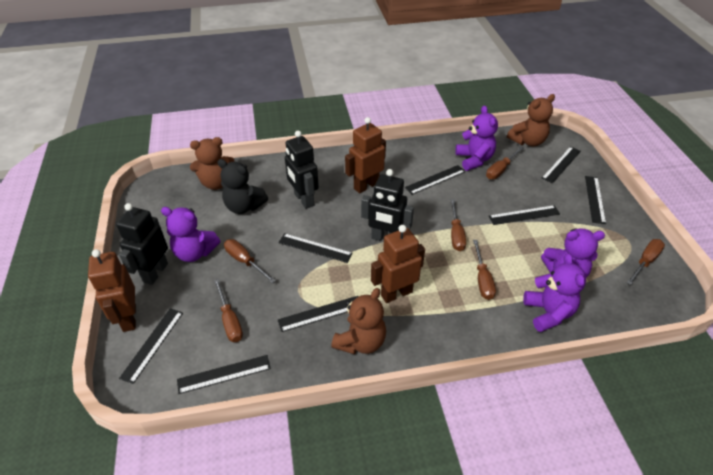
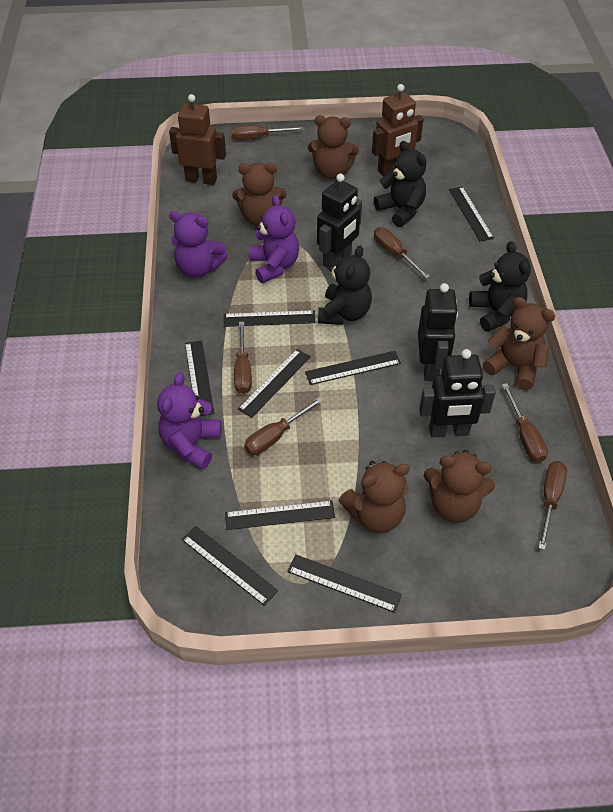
black teddy bear: 1 -> 3
brown robot: 3 -> 2
brown teddy bear: 3 -> 5
purple teddy bear: 4 -> 3

